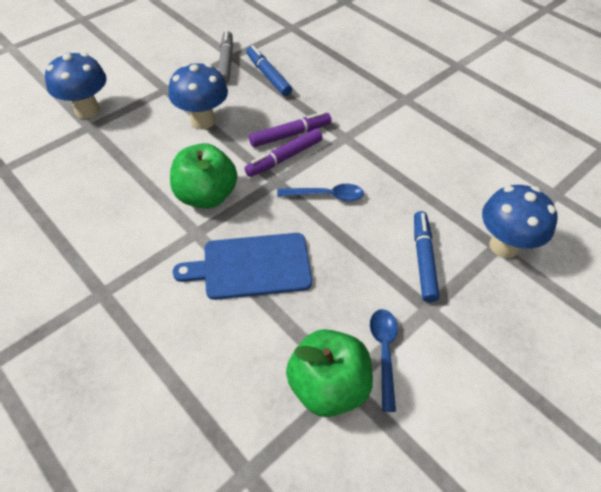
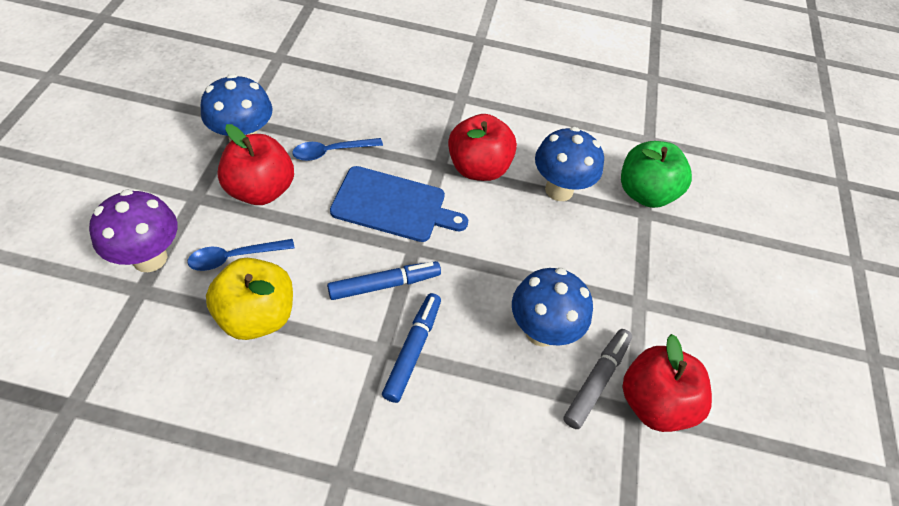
green apple: 2 -> 1
purple marker: 2 -> 0
purple mushroom: 0 -> 1
red apple: 0 -> 3
yellow apple: 0 -> 1

